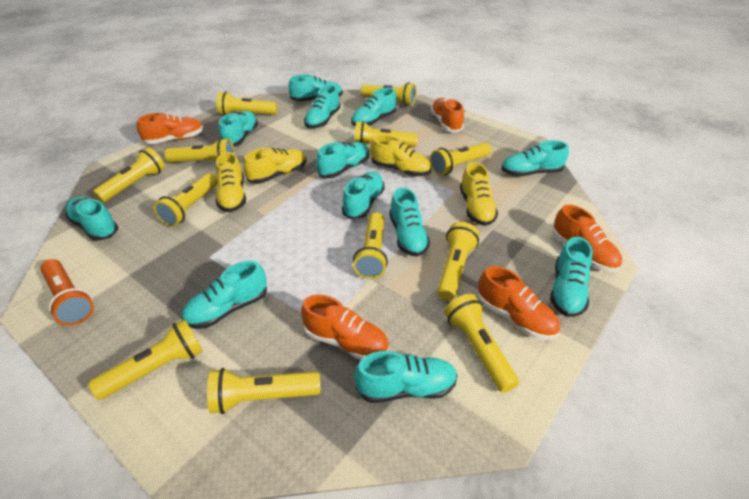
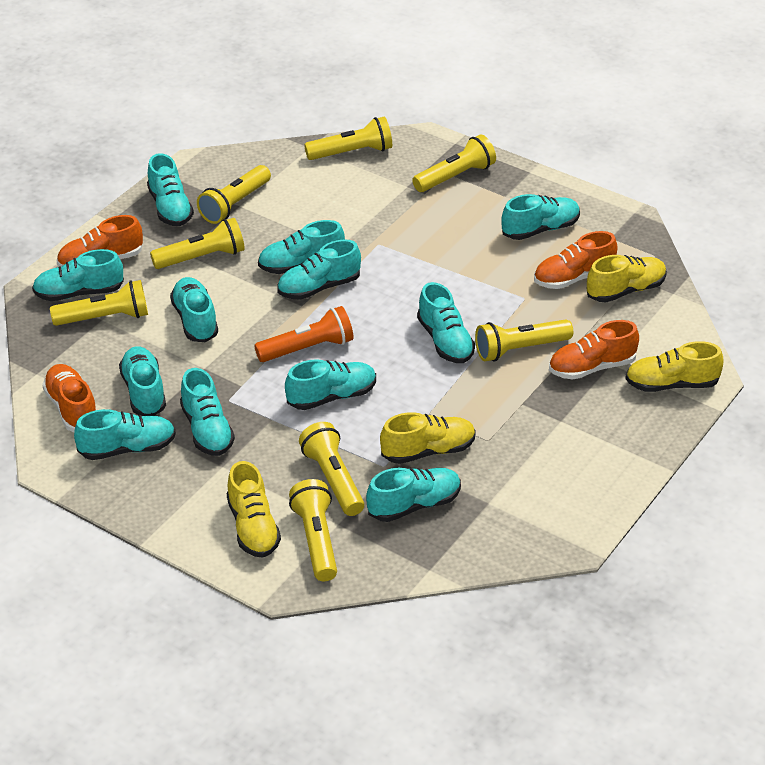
orange shoe: 5 -> 4
yellow flashlight: 12 -> 8

